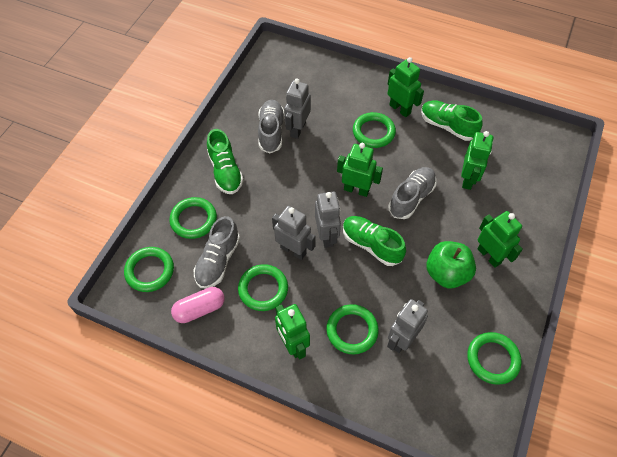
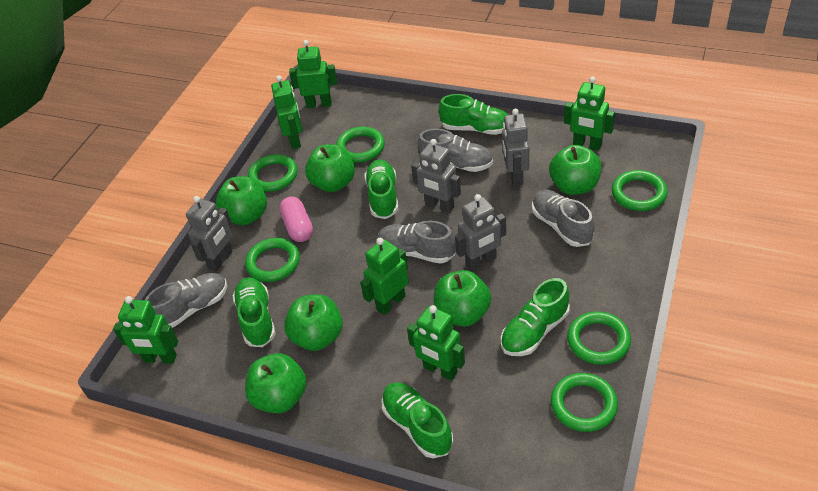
green apple: 1 -> 6
green robot: 5 -> 6
green shoe: 3 -> 5
grey shoe: 3 -> 4

